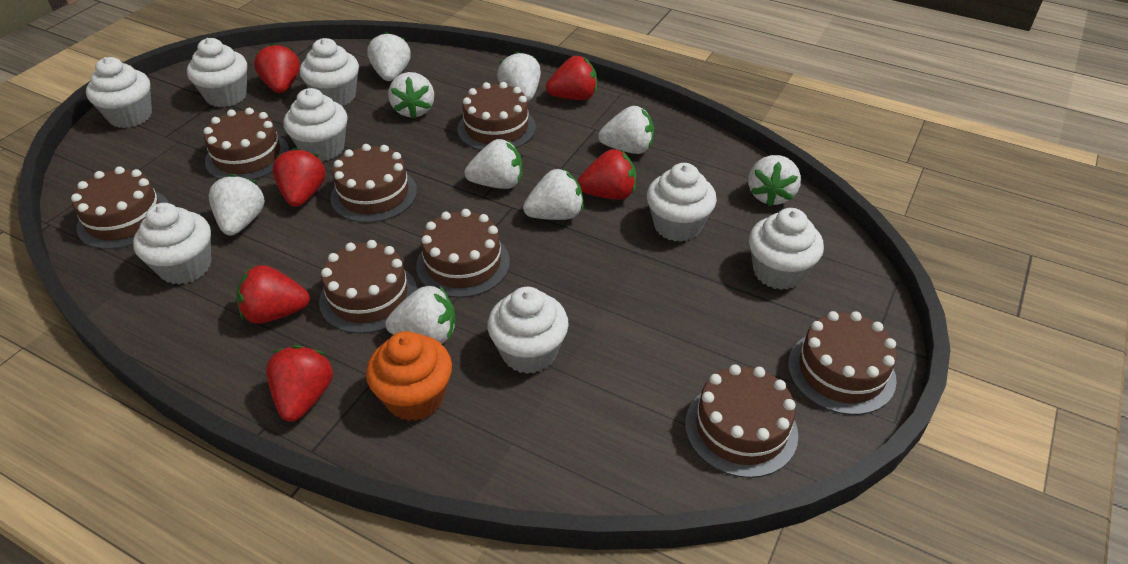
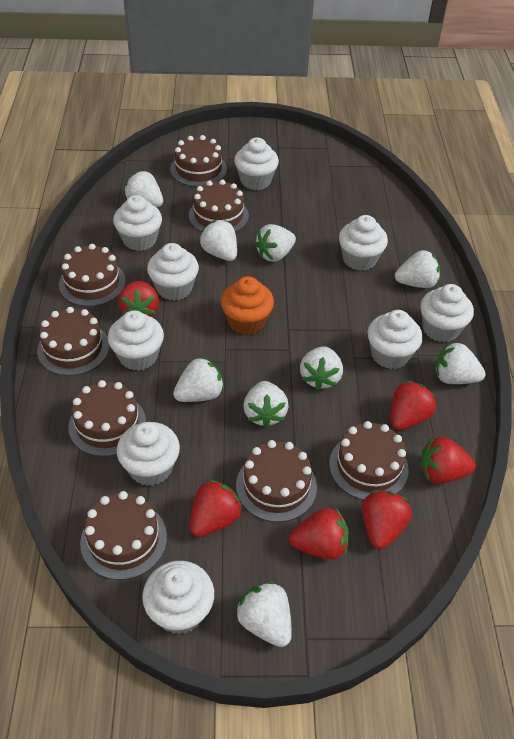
white cupcake: 8 -> 9

